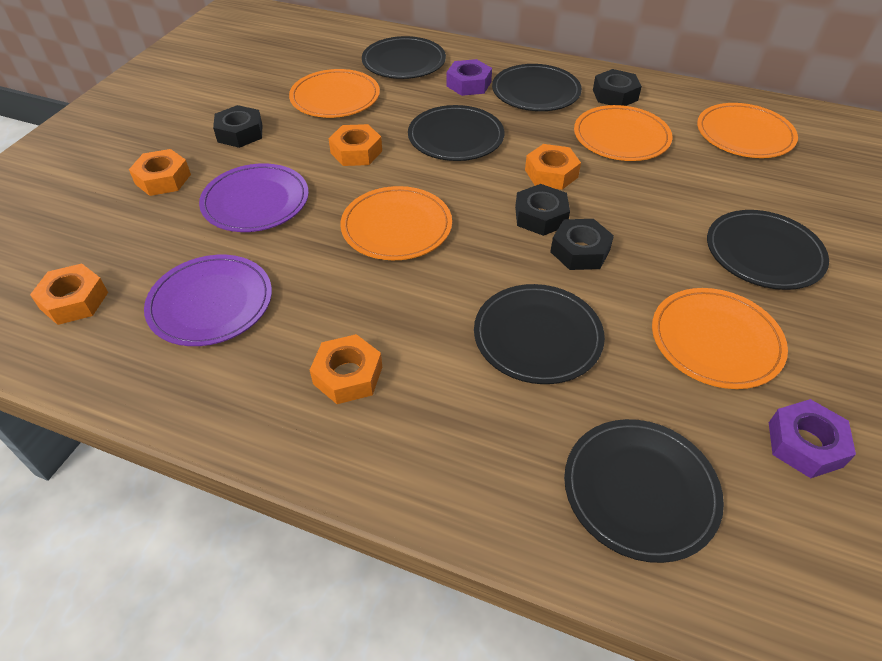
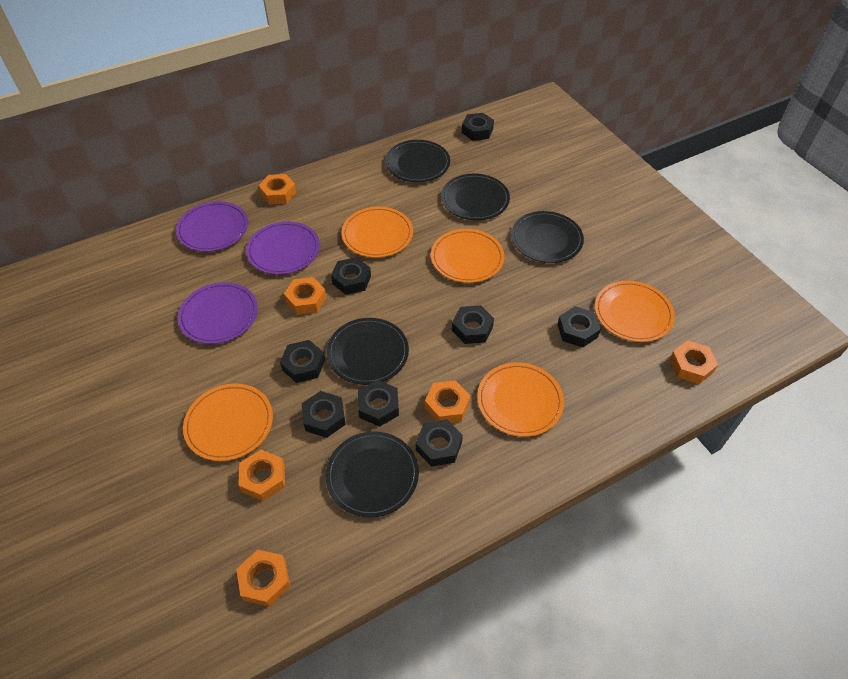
black nut: 4 -> 8
black plate: 6 -> 5
orange nut: 5 -> 6
purple nut: 2 -> 0
purple plate: 2 -> 3

